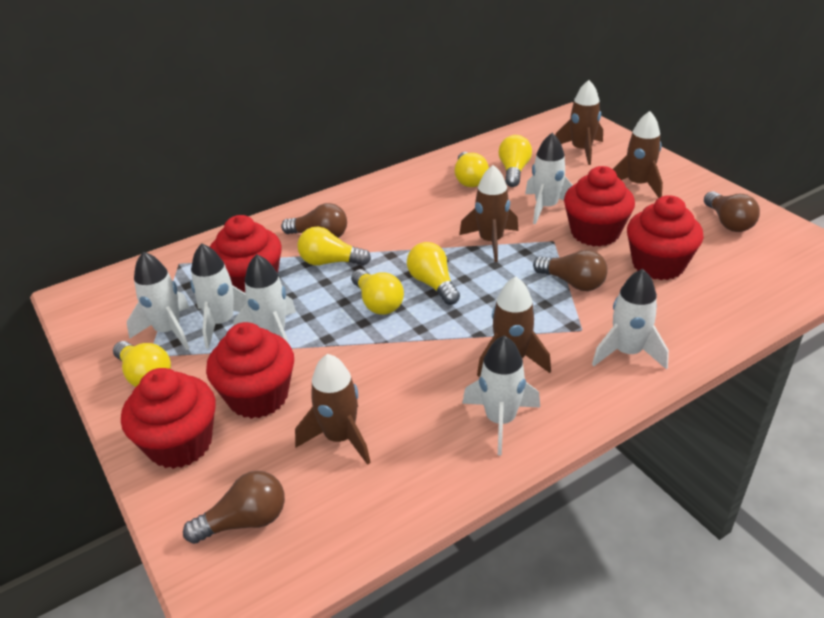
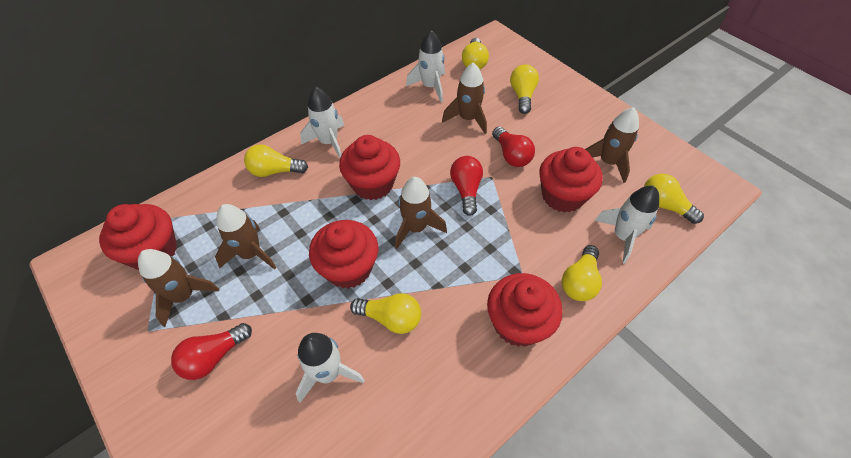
brown light bulb: 4 -> 0
red light bulb: 0 -> 3
white rocket: 6 -> 4

